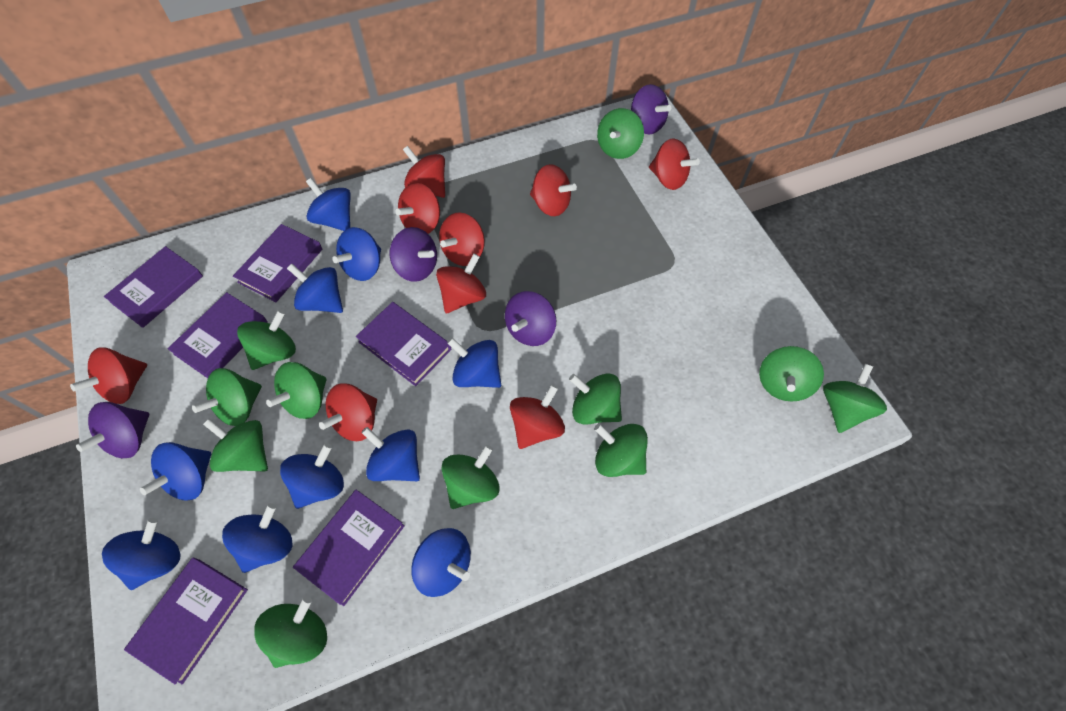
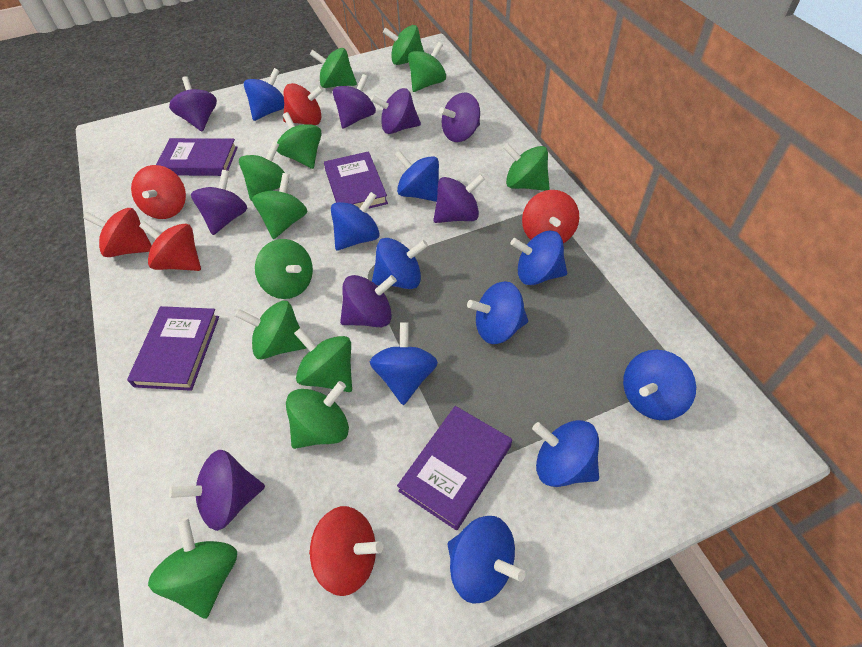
green spinning top: 11 -> 12
purple book: 6 -> 4
purple spinning top: 4 -> 8
red spinning top: 9 -> 6

